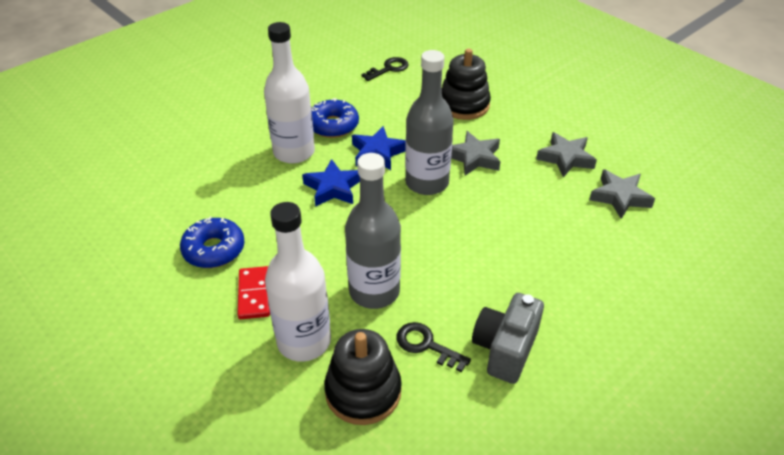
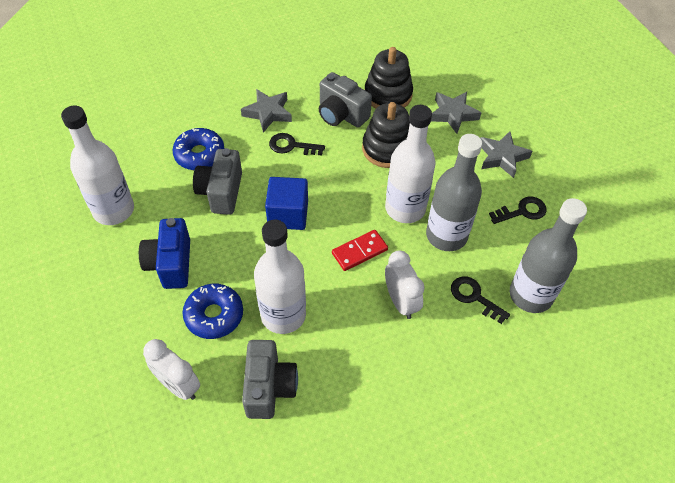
black key: 2 -> 3
blue camera: 0 -> 1
blue cube: 0 -> 1
blue star: 2 -> 0
grey camera: 1 -> 3
white bottle: 2 -> 3
white clock: 0 -> 2

